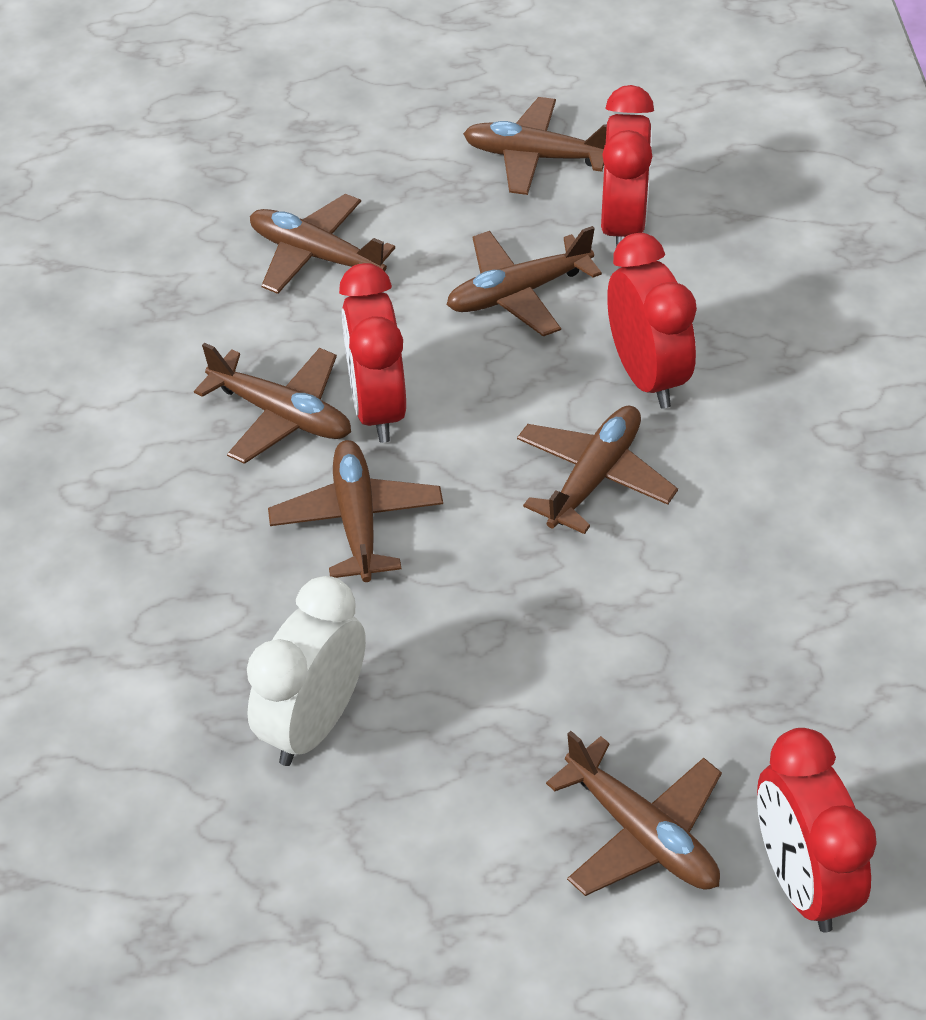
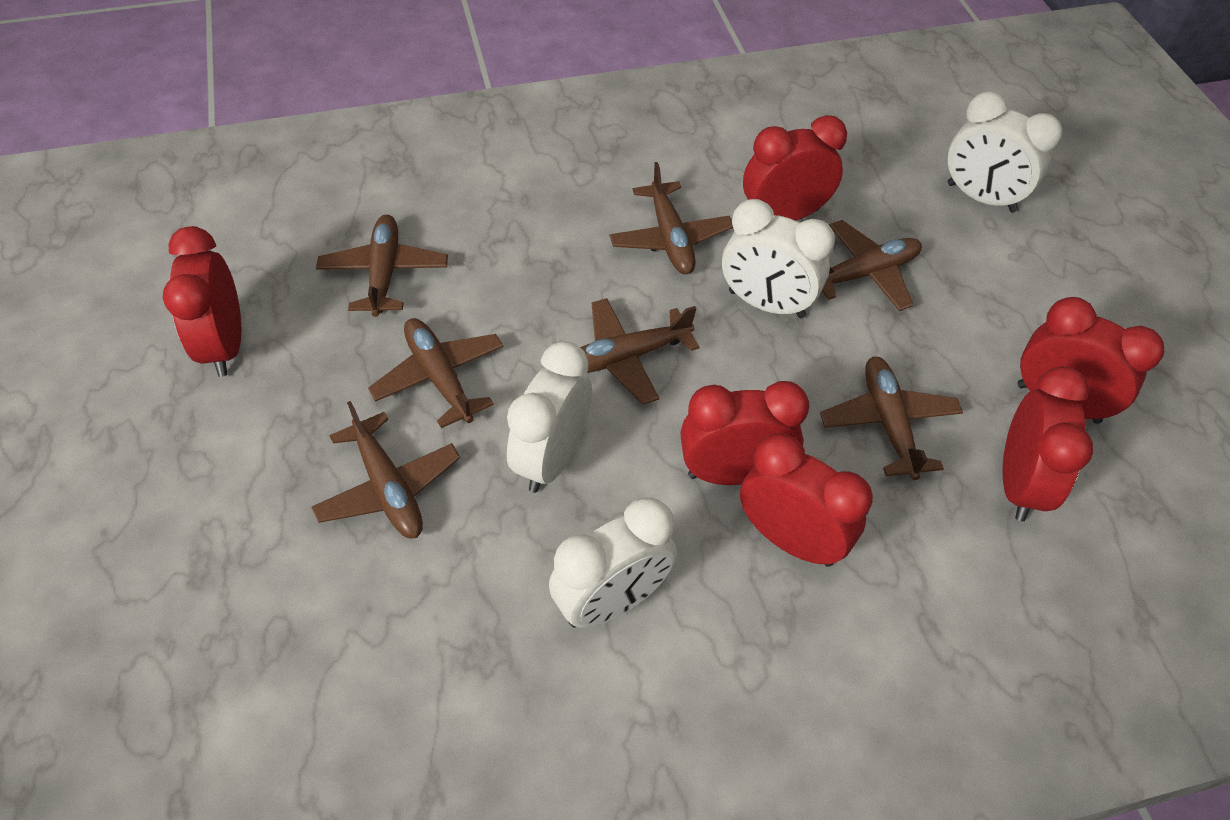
red clock: 4 -> 6
white clock: 1 -> 4

